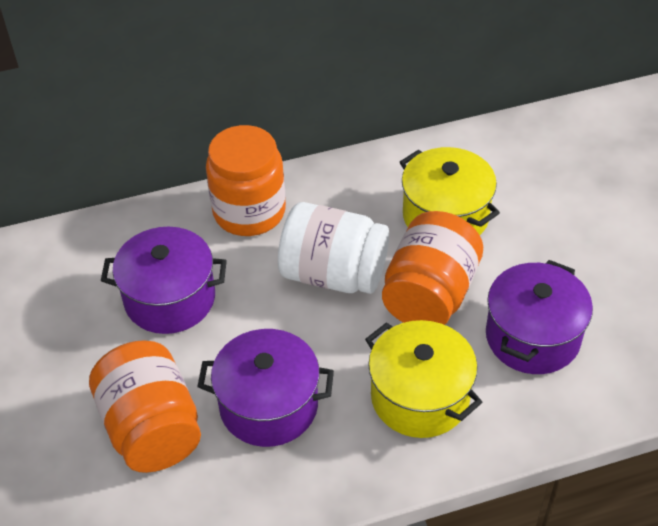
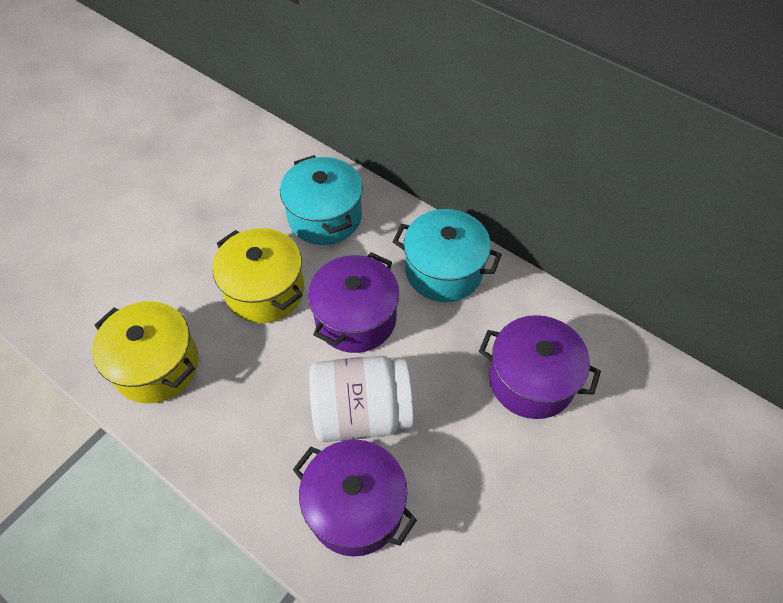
orange jar: 3 -> 0
turquoise pot: 0 -> 2

